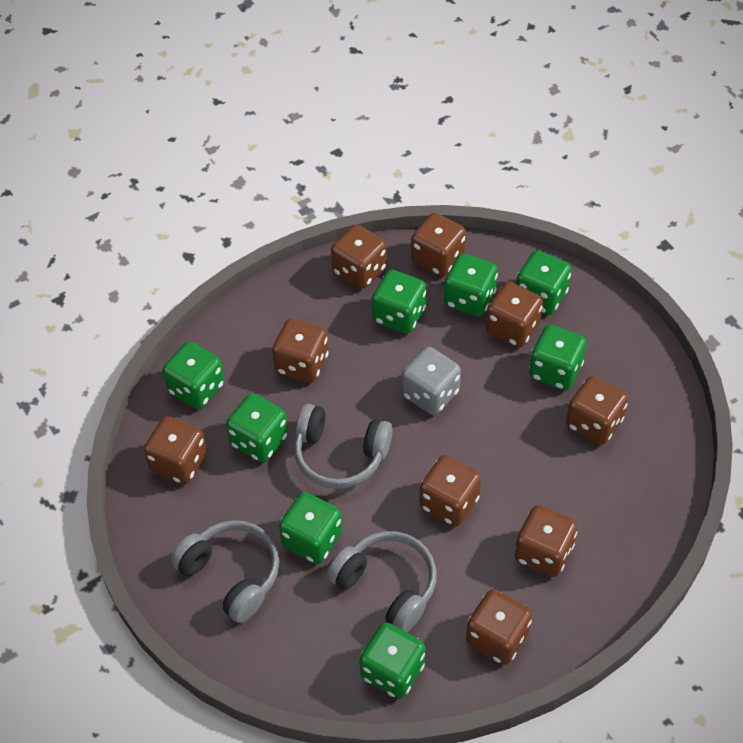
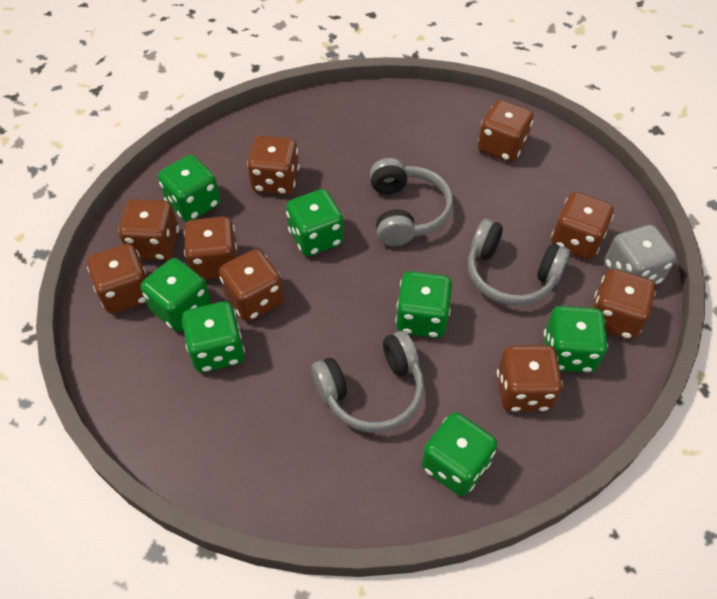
green dice: 8 -> 7

